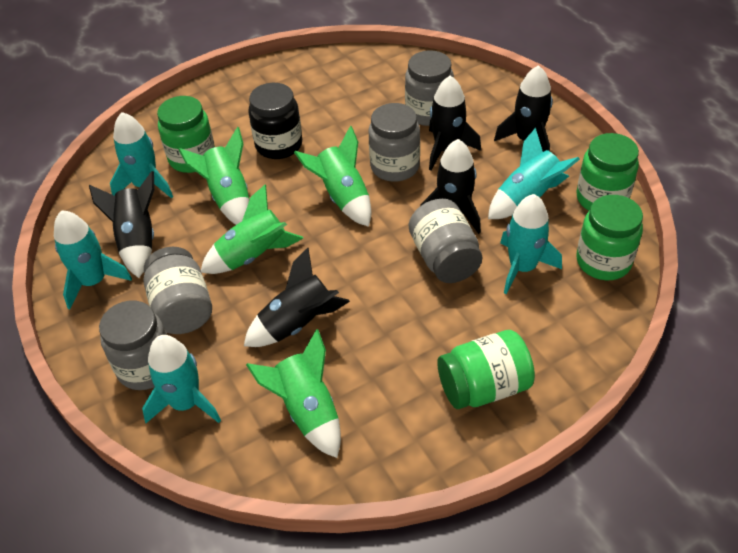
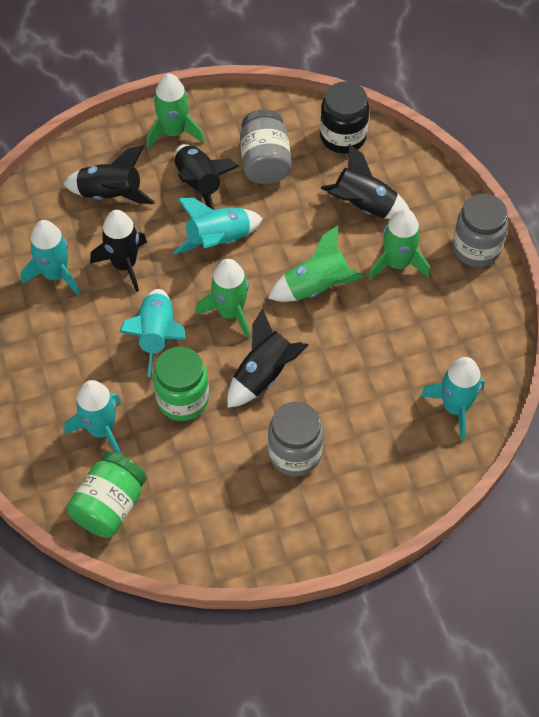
green jar: 4 -> 2
grey jar: 5 -> 3

